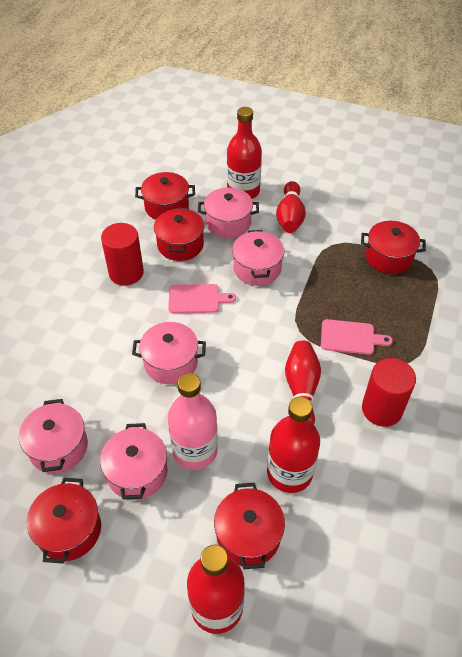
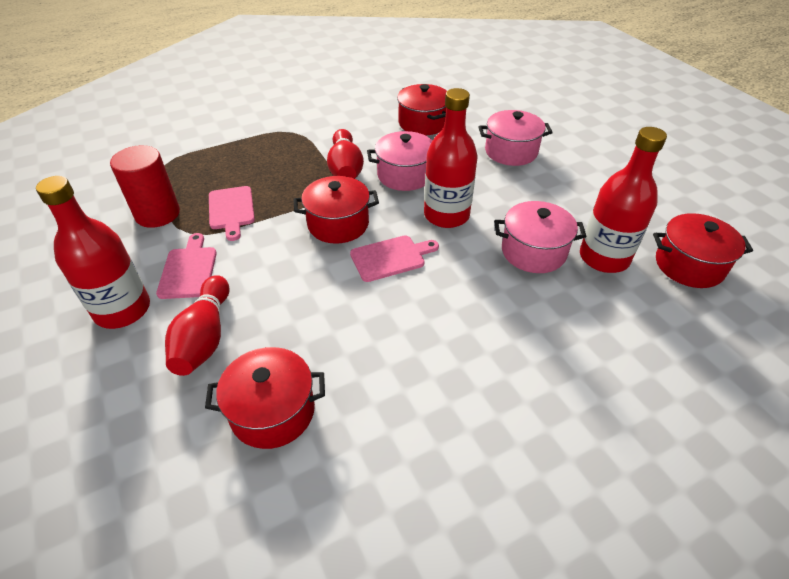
pink bottle: 1 -> 0
pink cutting board: 2 -> 3
pink pot: 5 -> 3
red cylinder: 2 -> 1
red pot: 5 -> 4

